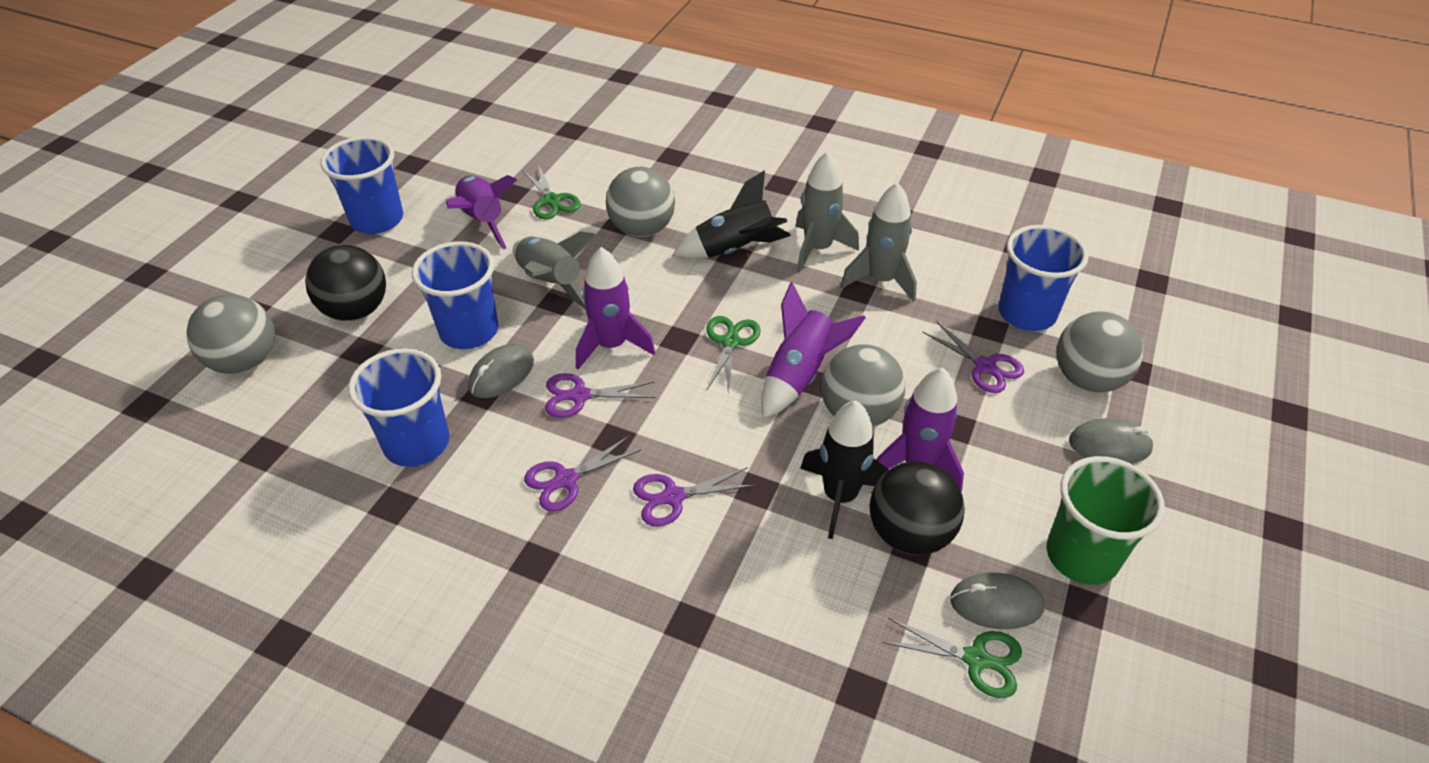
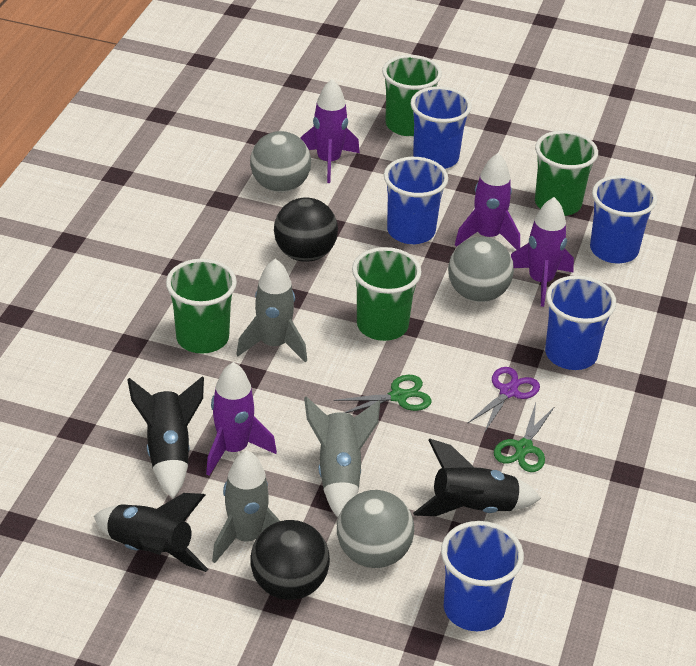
black rocket: 2 -> 3
blue cup: 4 -> 5
green cup: 1 -> 4
green scissors: 3 -> 2
grey ball: 4 -> 3
grey mouse: 3 -> 0
purple scissors: 4 -> 1

